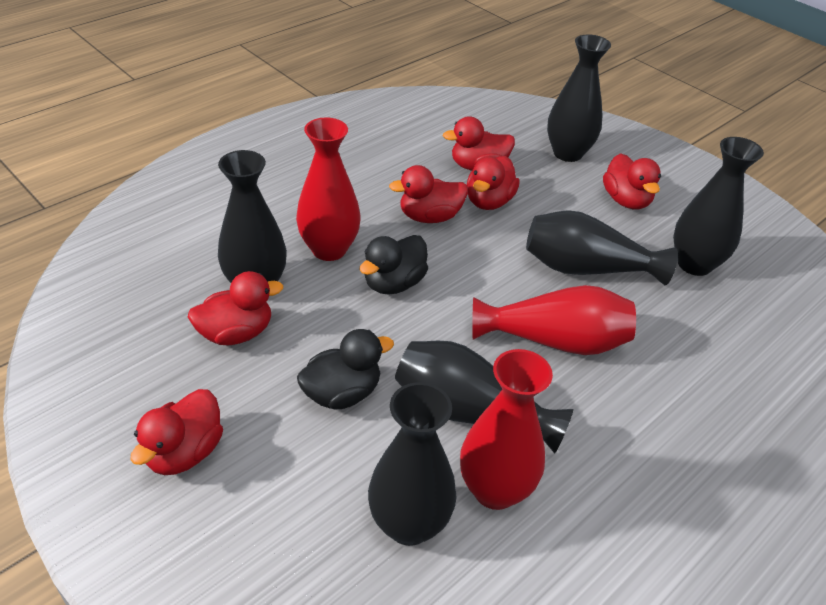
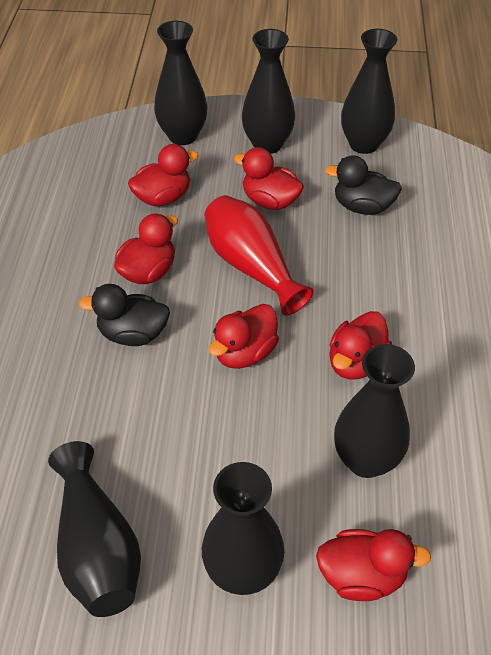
red vase: 3 -> 1

